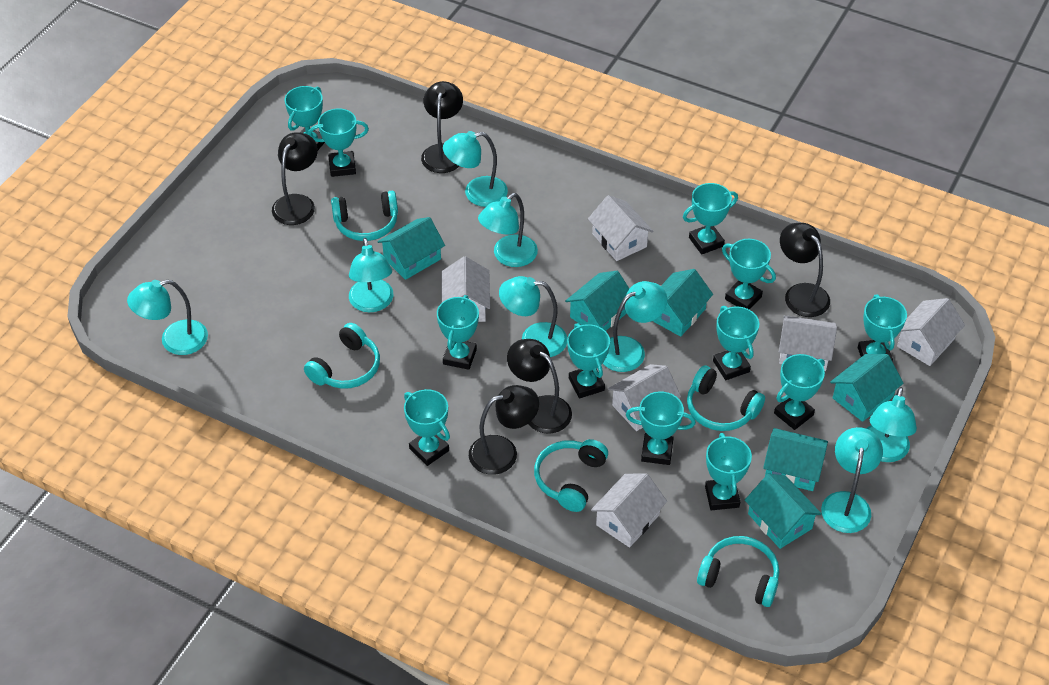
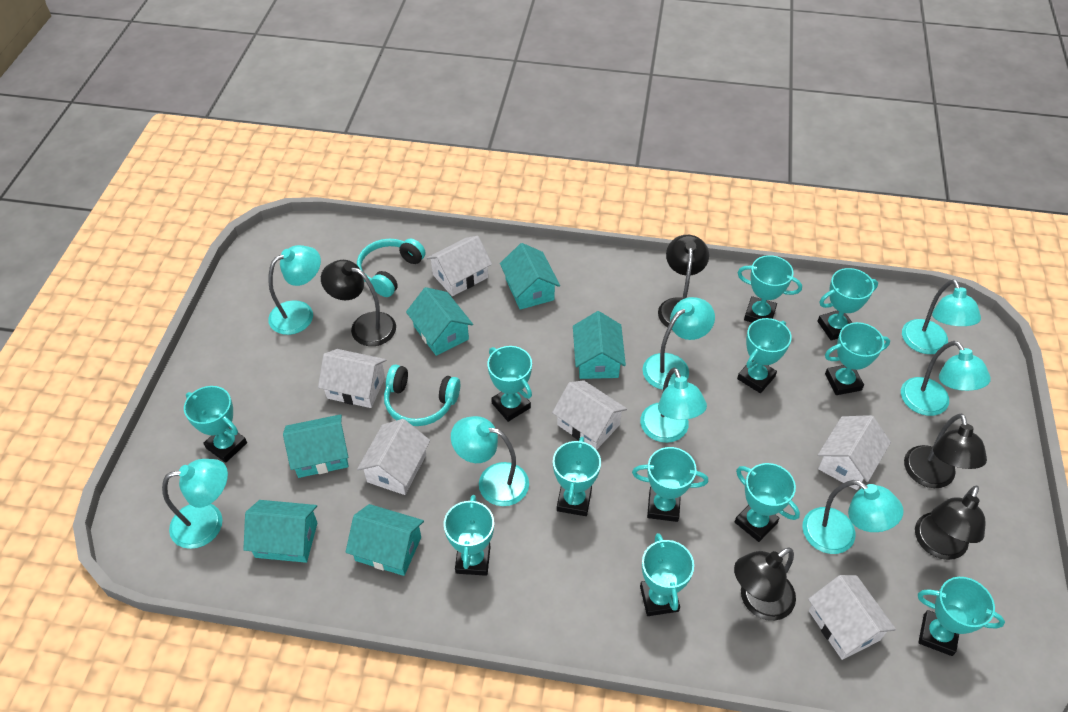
turquoise headphones: 5 -> 2

